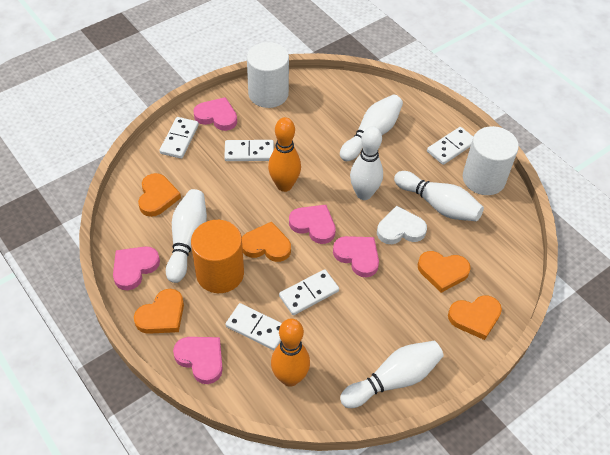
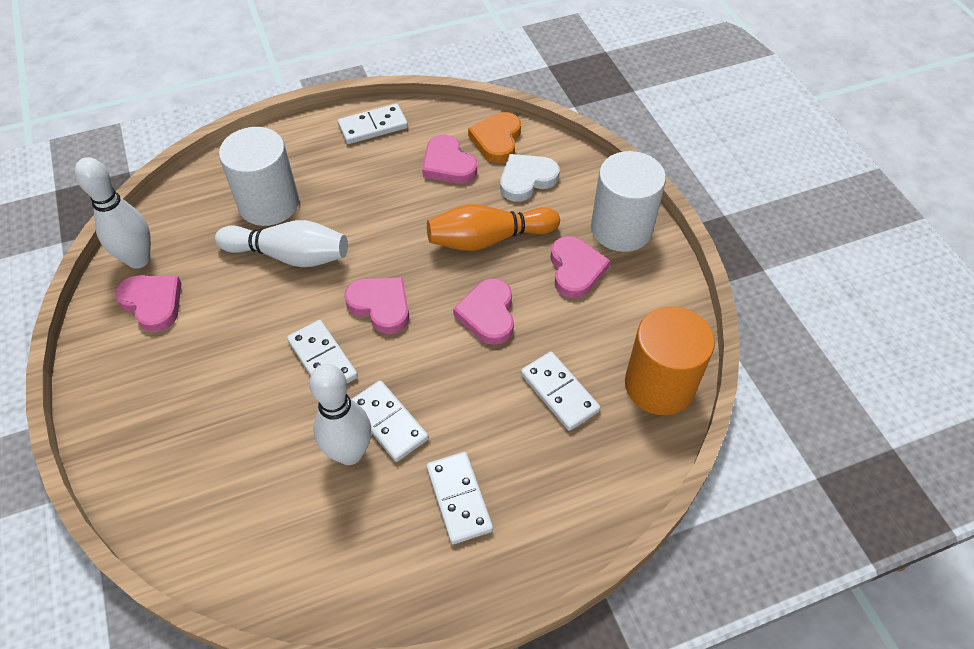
orange bowling pin: 2 -> 1
orange heart: 5 -> 1
white bowling pin: 5 -> 3

